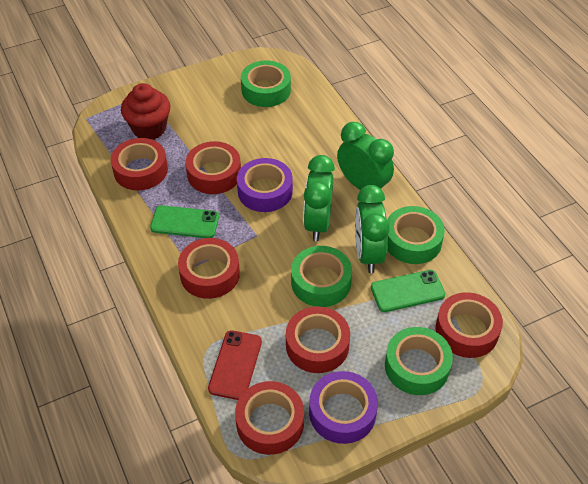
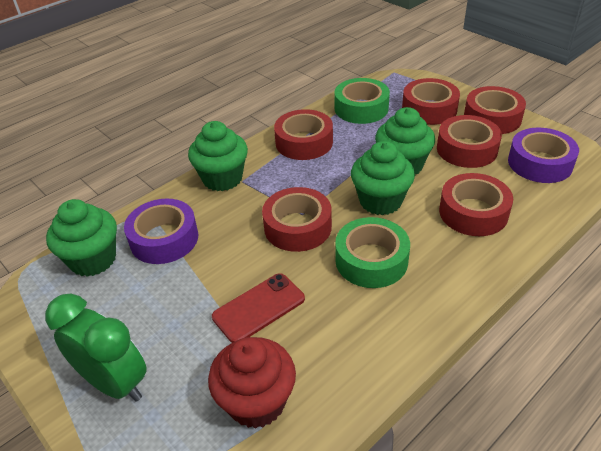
green clock: 3 -> 1
green cupcake: 0 -> 4
green phone: 2 -> 0
green tape: 4 -> 2

